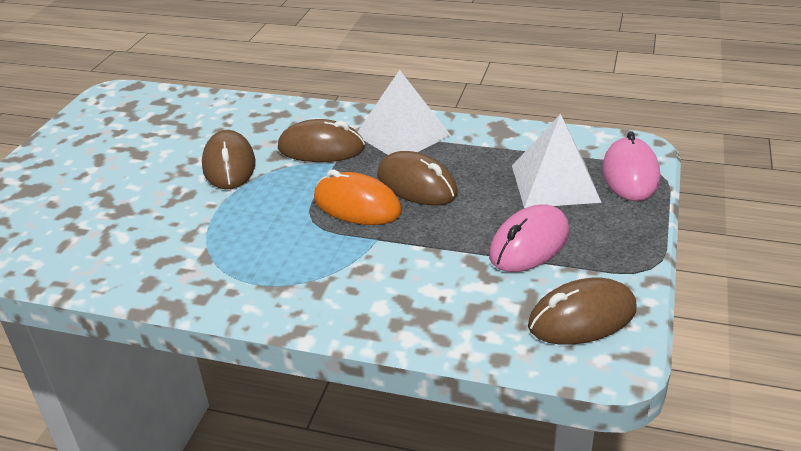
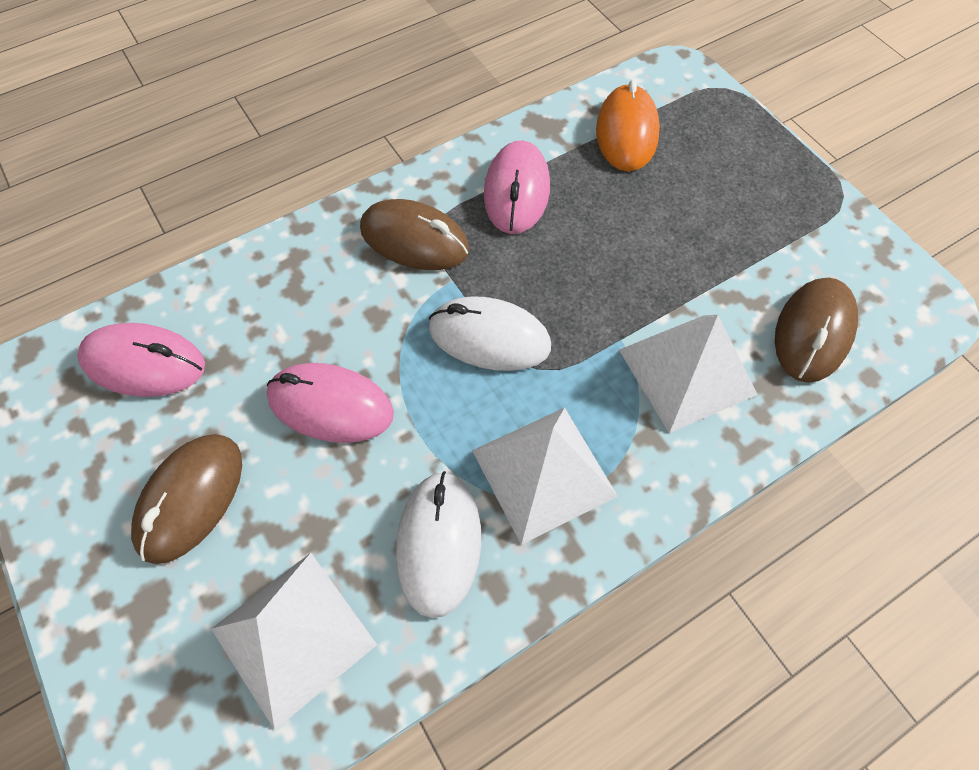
brown mouse: 4 -> 3
pink mouse: 2 -> 3
white mouse: 0 -> 2
white pyramid: 2 -> 3

